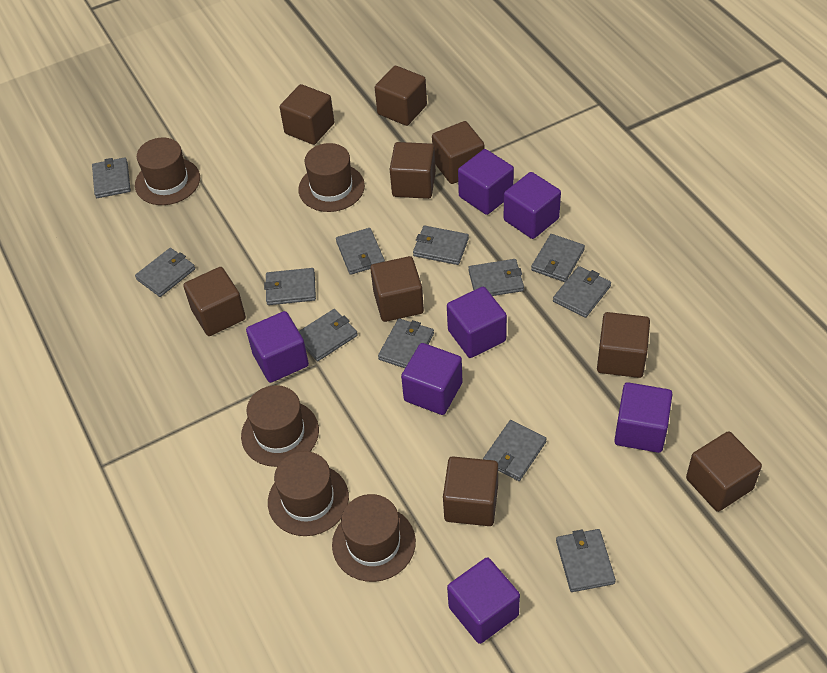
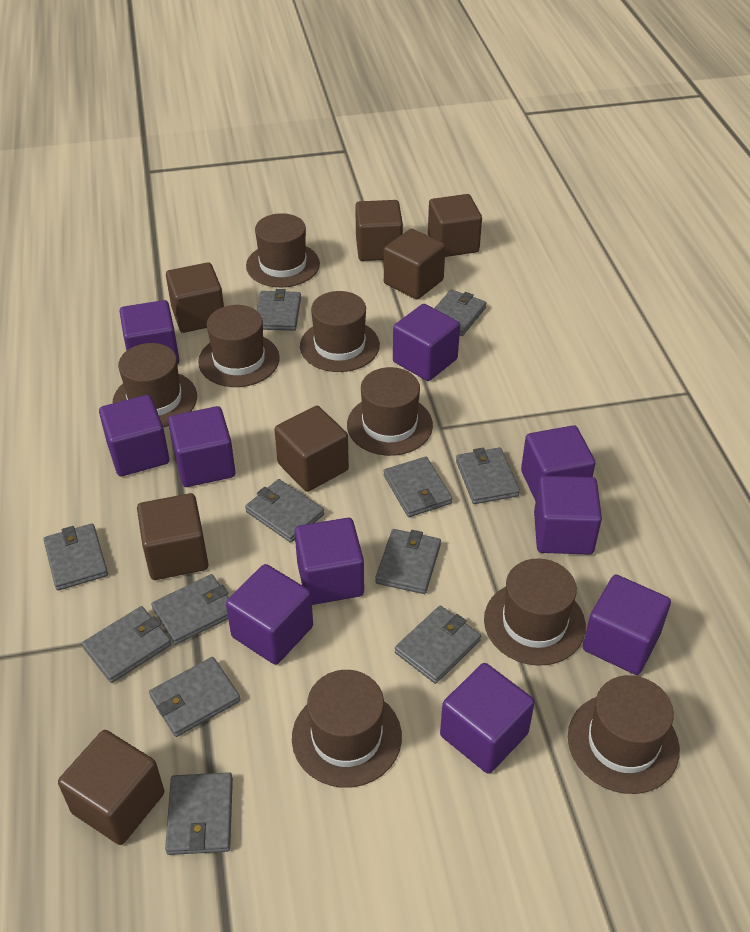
brown cube: 9 -> 7
brown hat: 5 -> 8
purple cube: 7 -> 10

